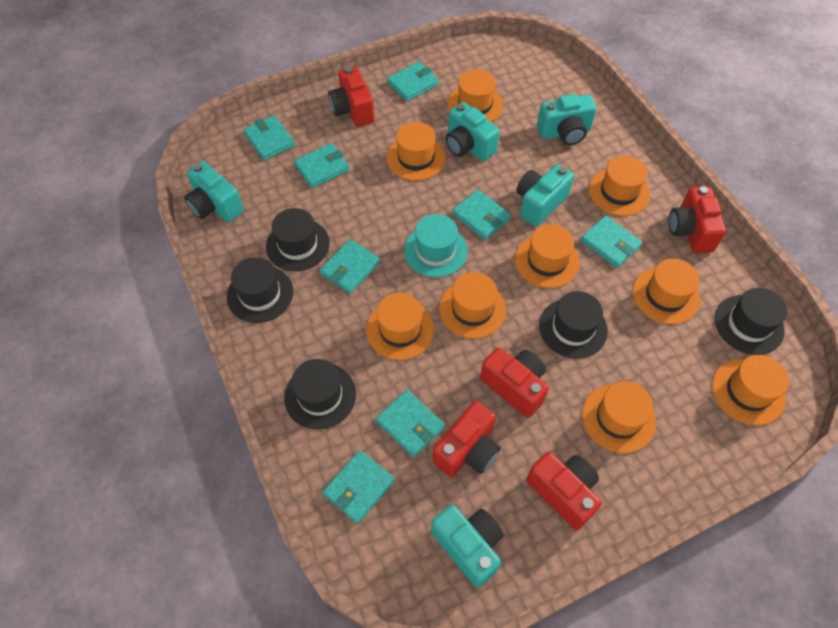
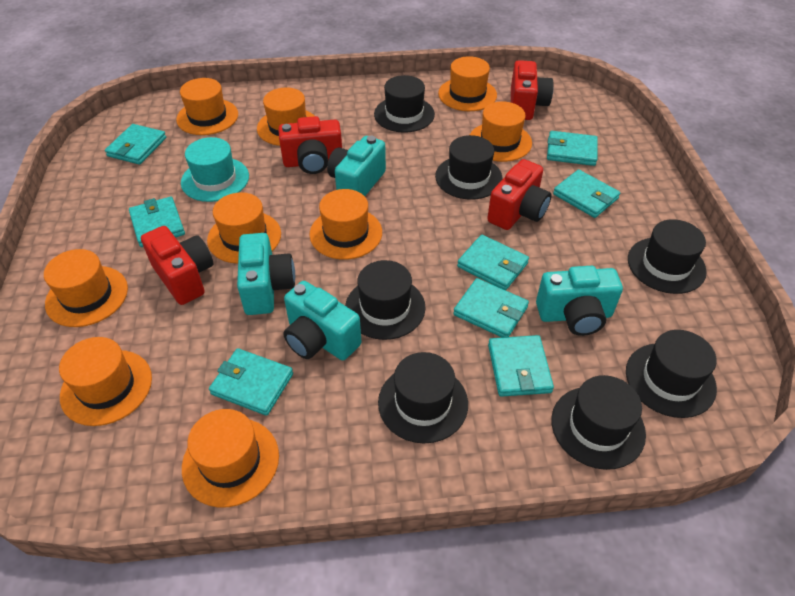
black hat: 5 -> 7
red camera: 5 -> 4
turquoise camera: 5 -> 4

